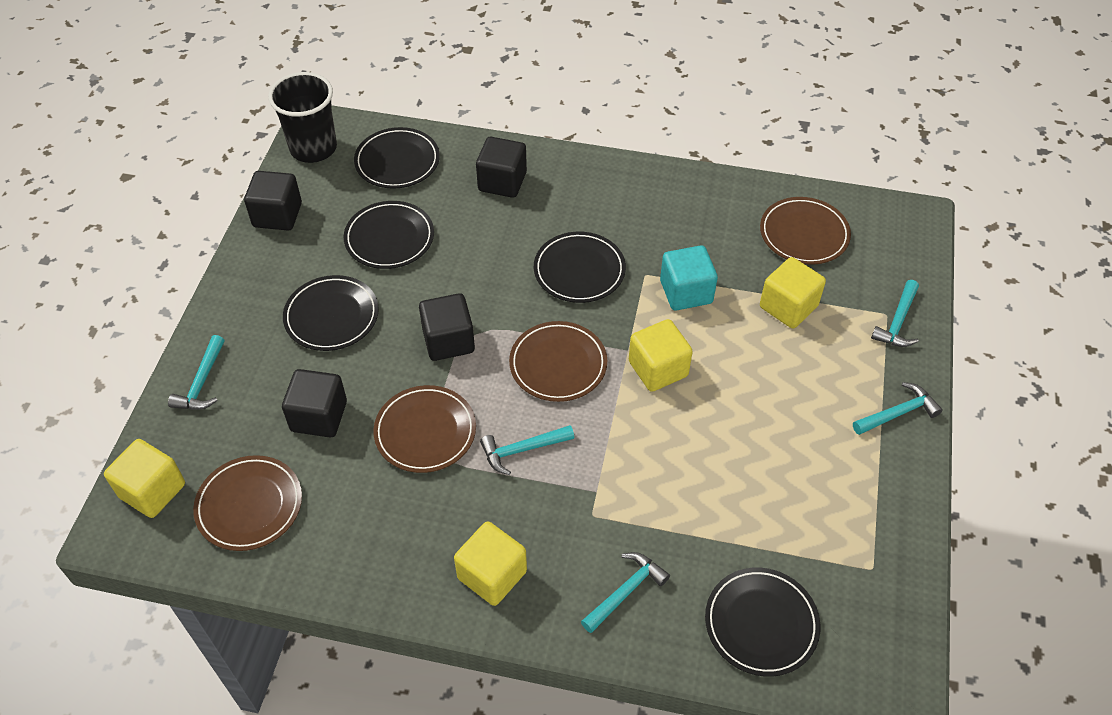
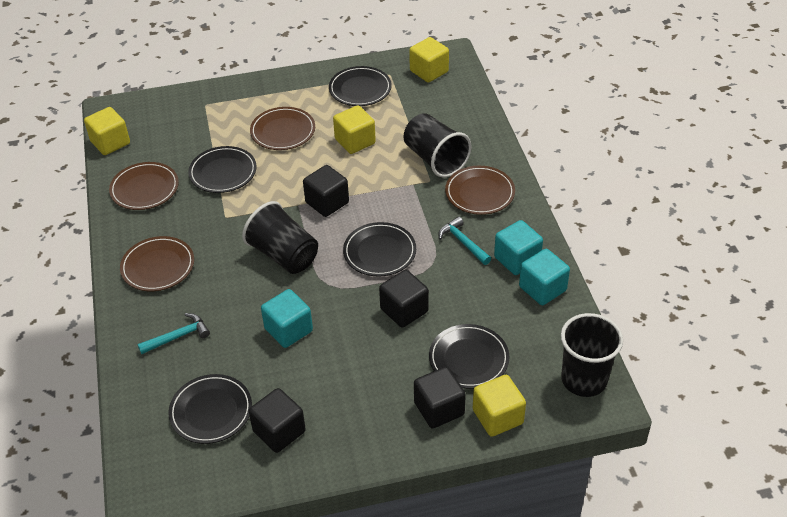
black cup: 1 -> 3
turquoise cube: 1 -> 3
turquoise hammer: 5 -> 2

